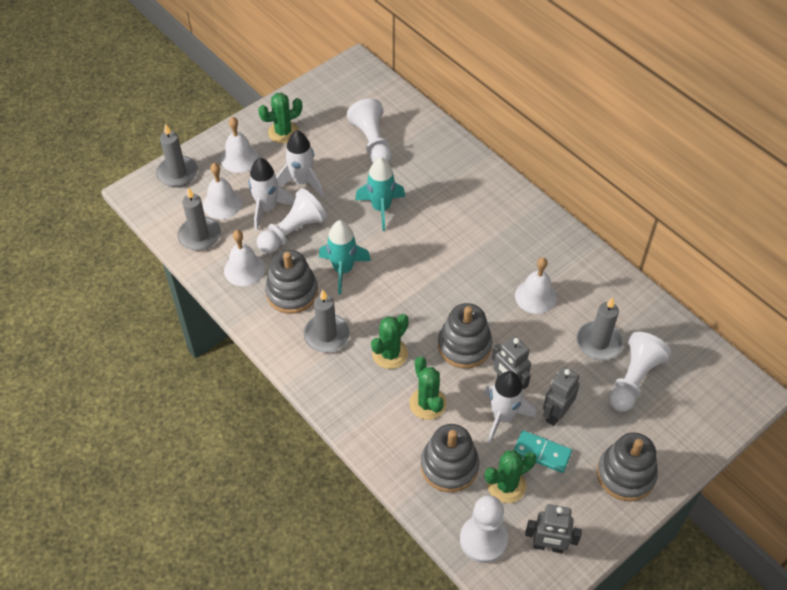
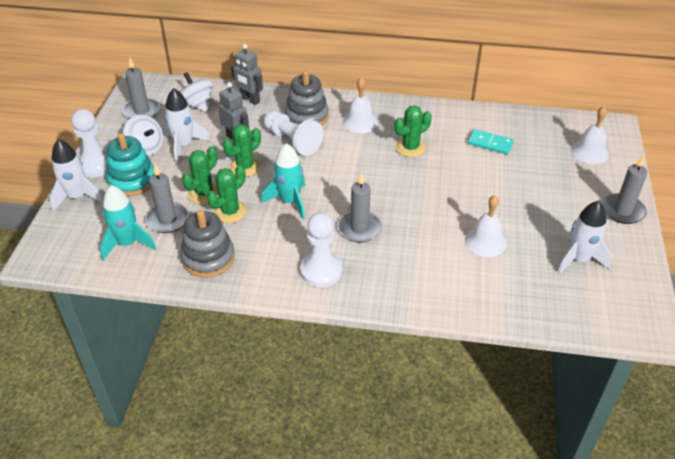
grey robot: 3 -> 2
grey stacking toy: 4 -> 2
turquoise stacking toy: 0 -> 1
white bell: 4 -> 3
white pawn: 4 -> 3
white spinning top: 0 -> 2

